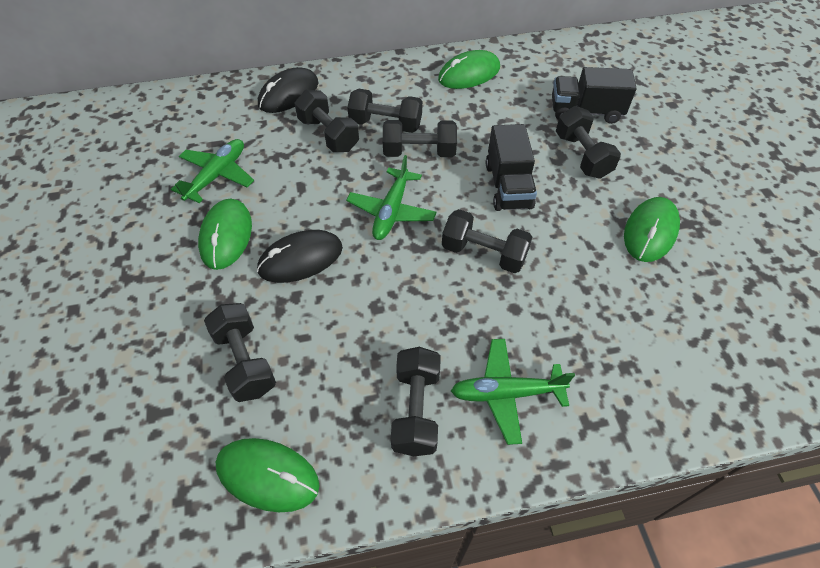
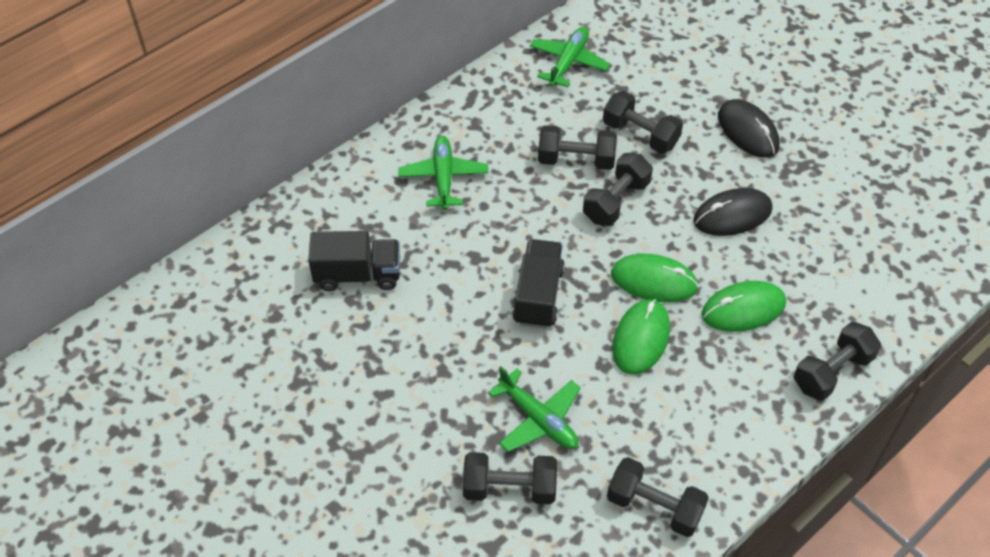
black dumbbell: 7 -> 6
green mouse: 4 -> 3

